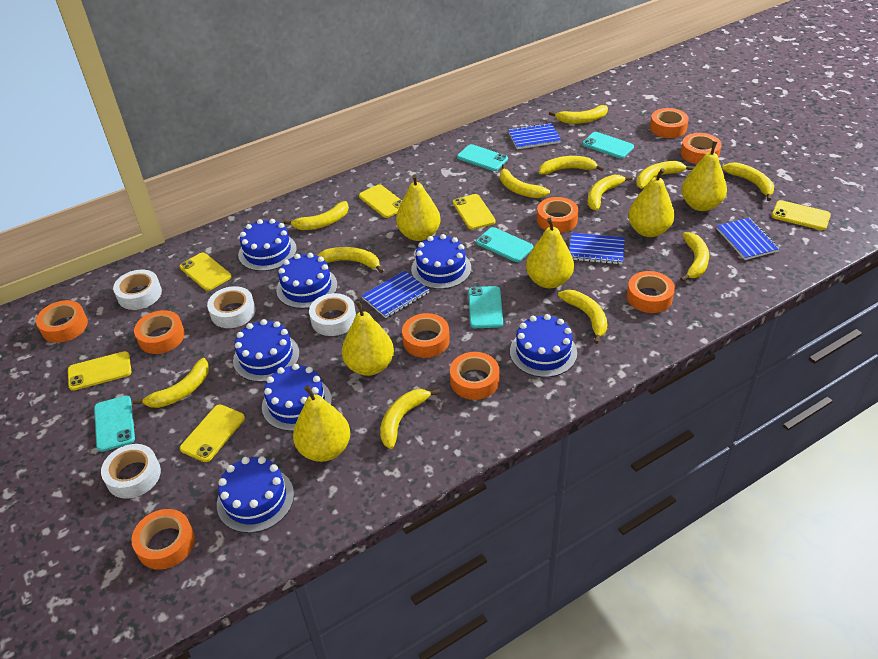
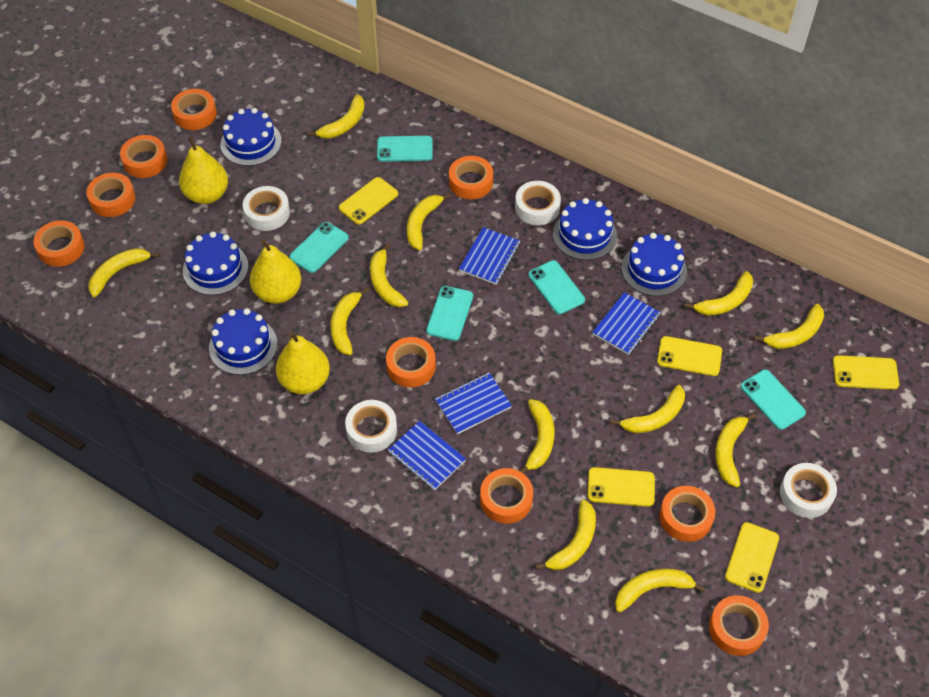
blue cake: 7 -> 5
yellow pear: 6 -> 3
yellow phone: 6 -> 5

